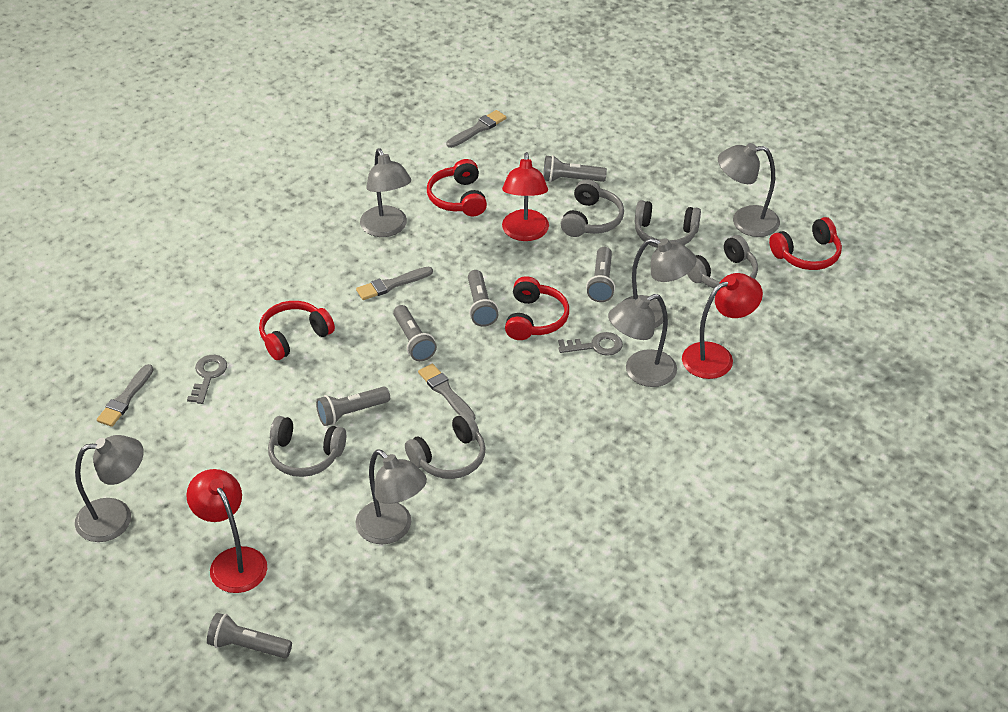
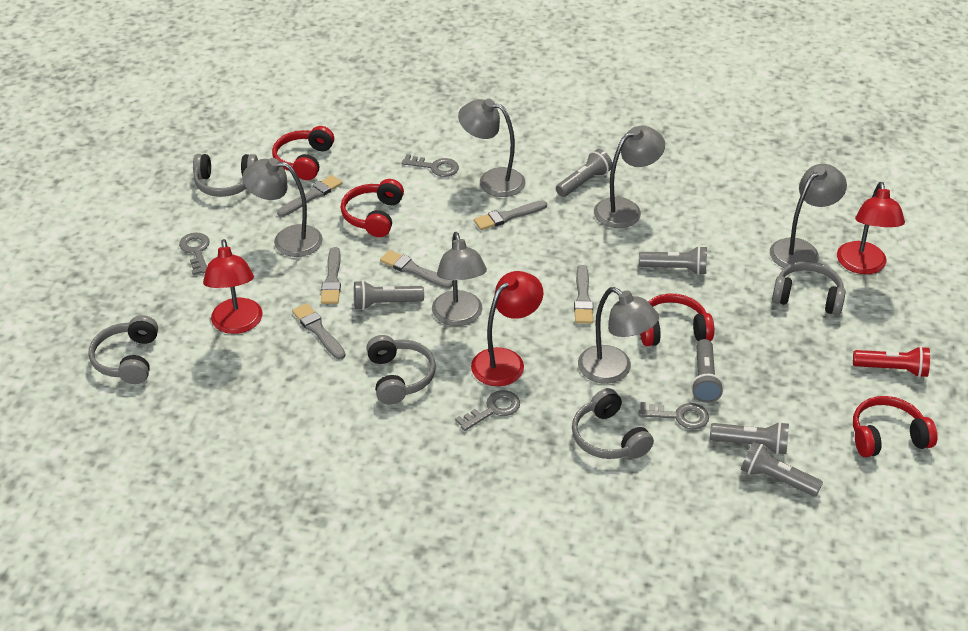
grey brush: 4 -> 6
grey key: 2 -> 4
red flashlight: 0 -> 1

